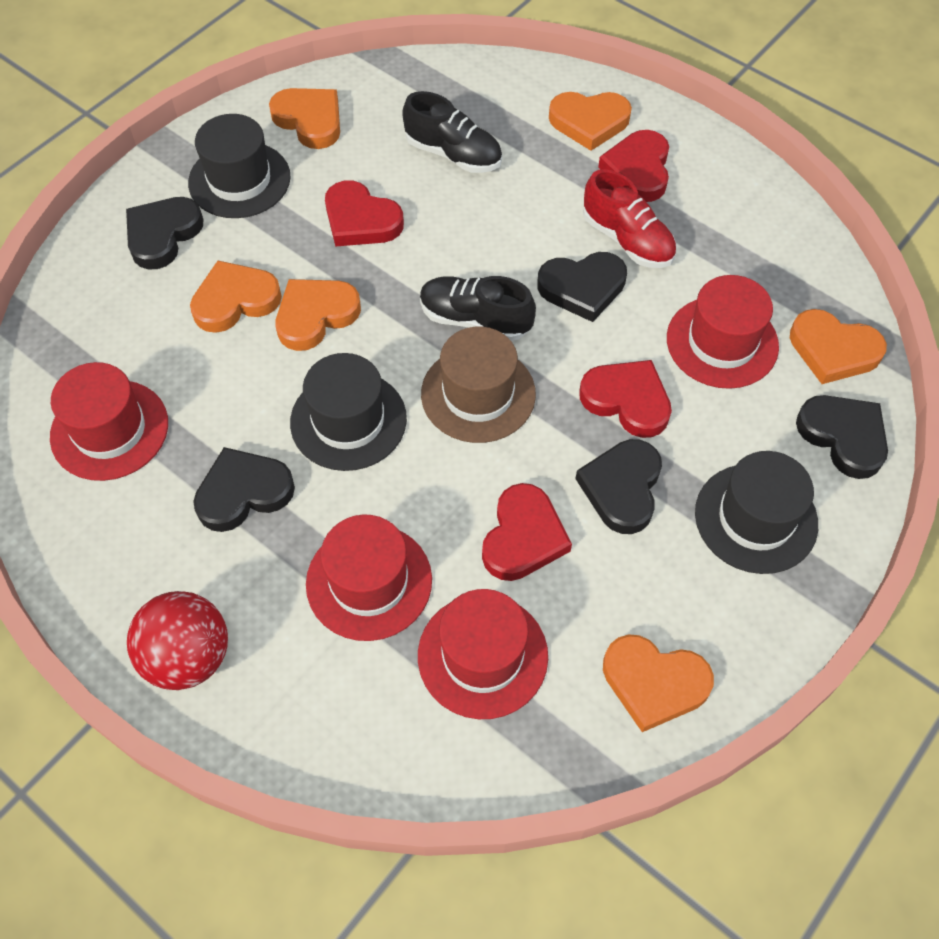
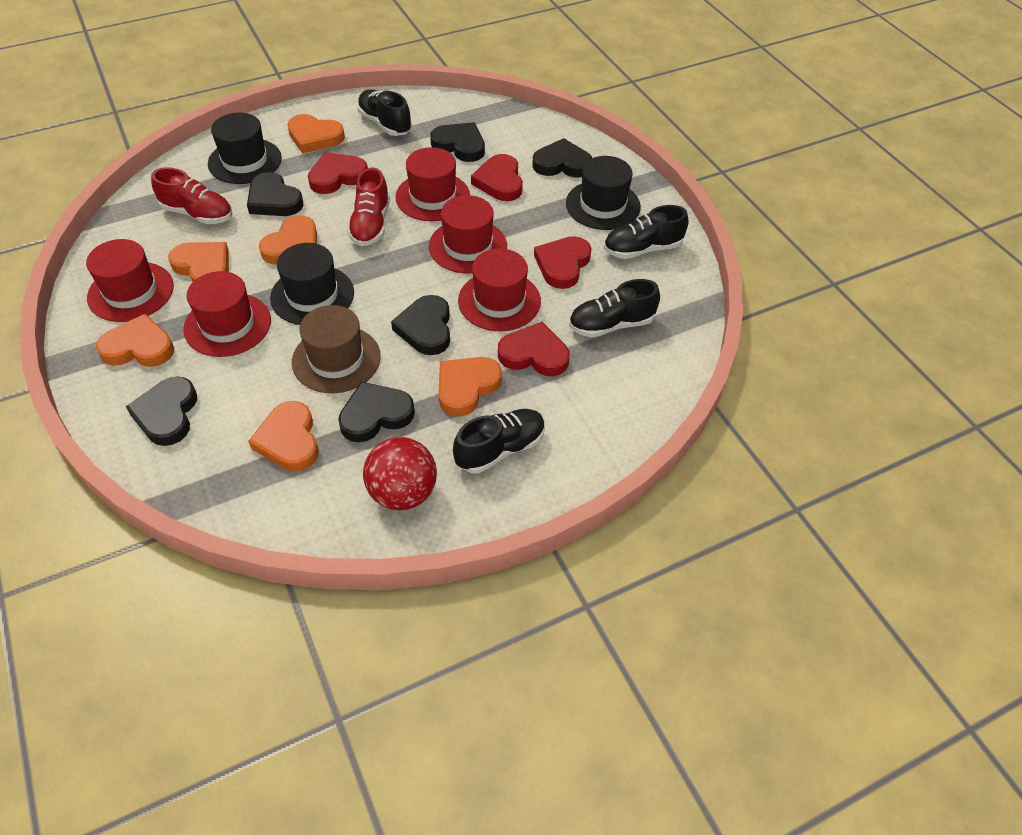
black heart: 5 -> 6
black shoe: 2 -> 4
red hat: 4 -> 5
red shoe: 1 -> 2

